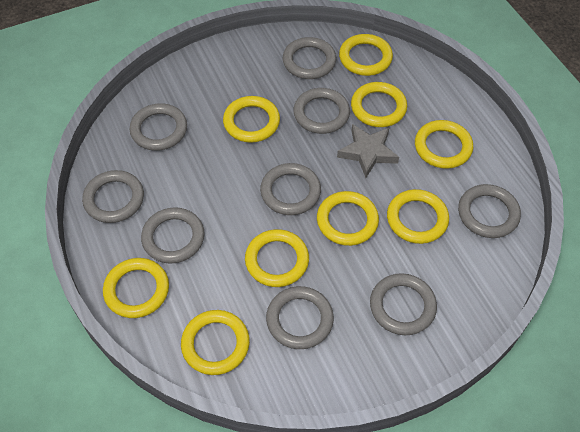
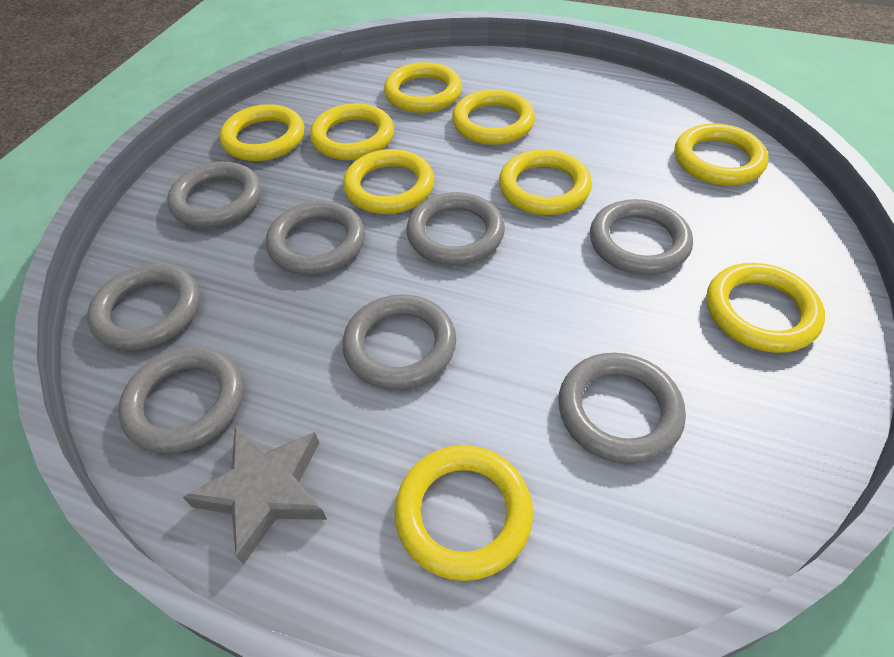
grey ring: 9 -> 8

